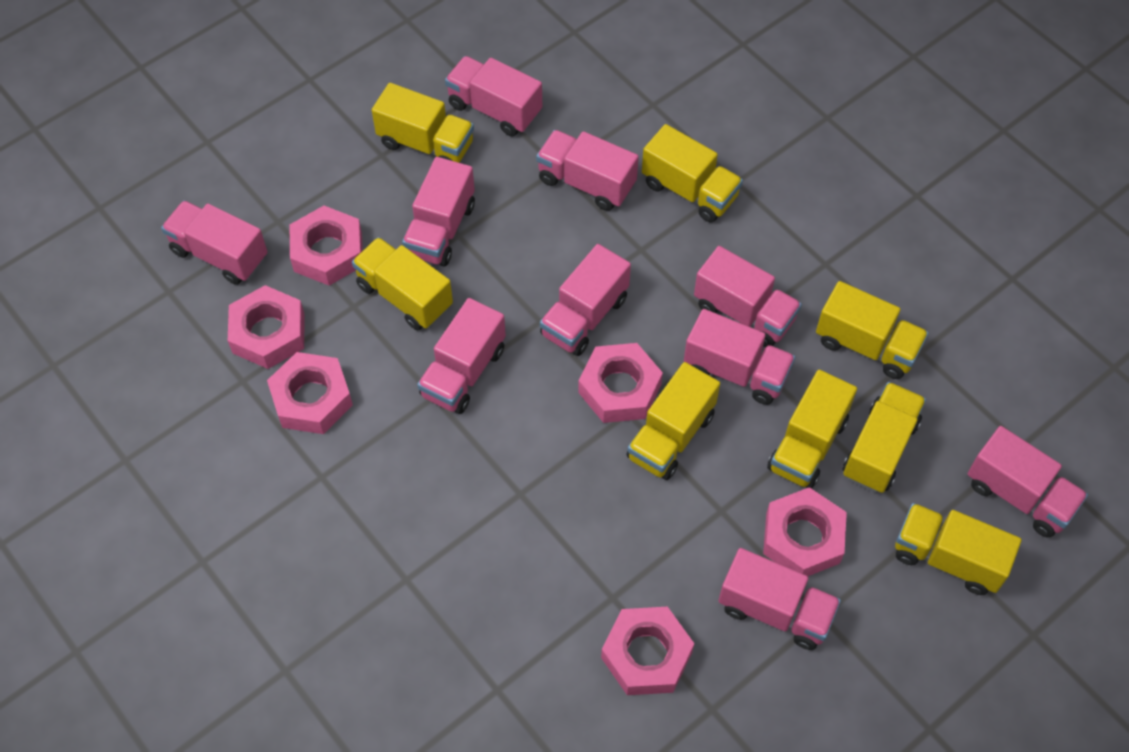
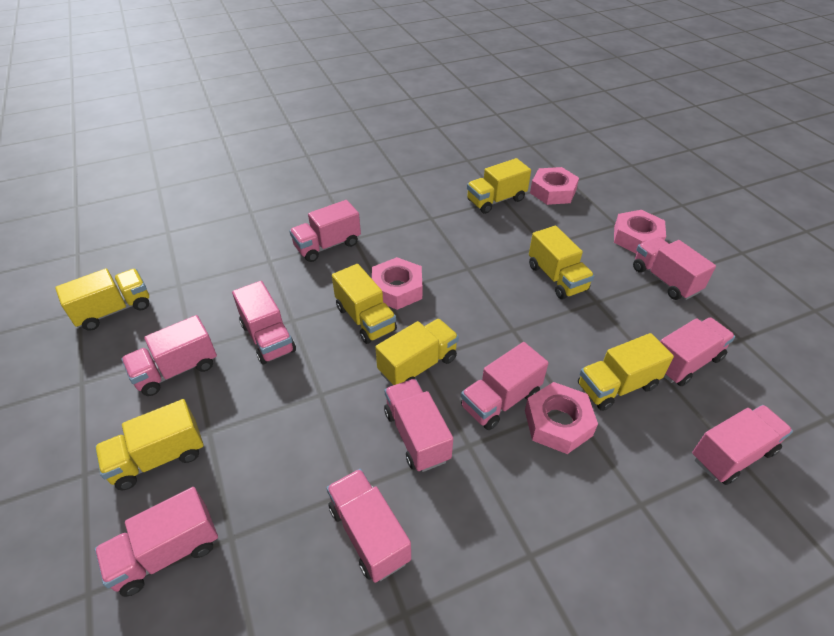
pink nut: 6 -> 4
yellow truck: 8 -> 7

